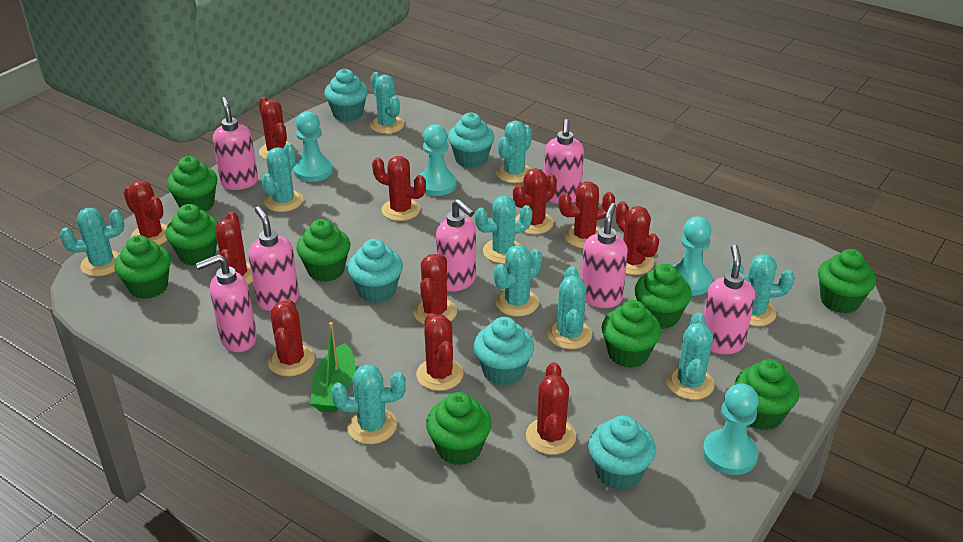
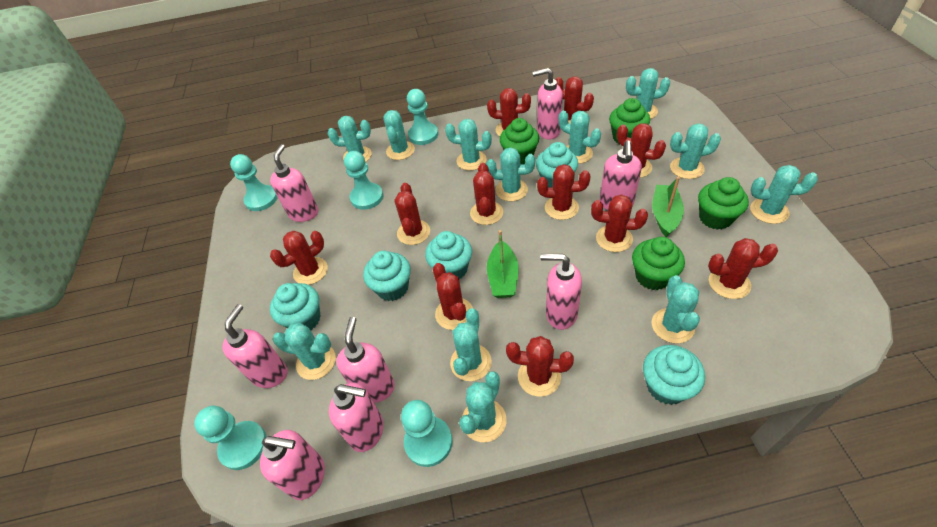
green boat: 1 -> 2
green cupcake: 9 -> 4
pink soap dispenser: 7 -> 8
turquoise cactus: 10 -> 12
turquoise pawn: 4 -> 5

